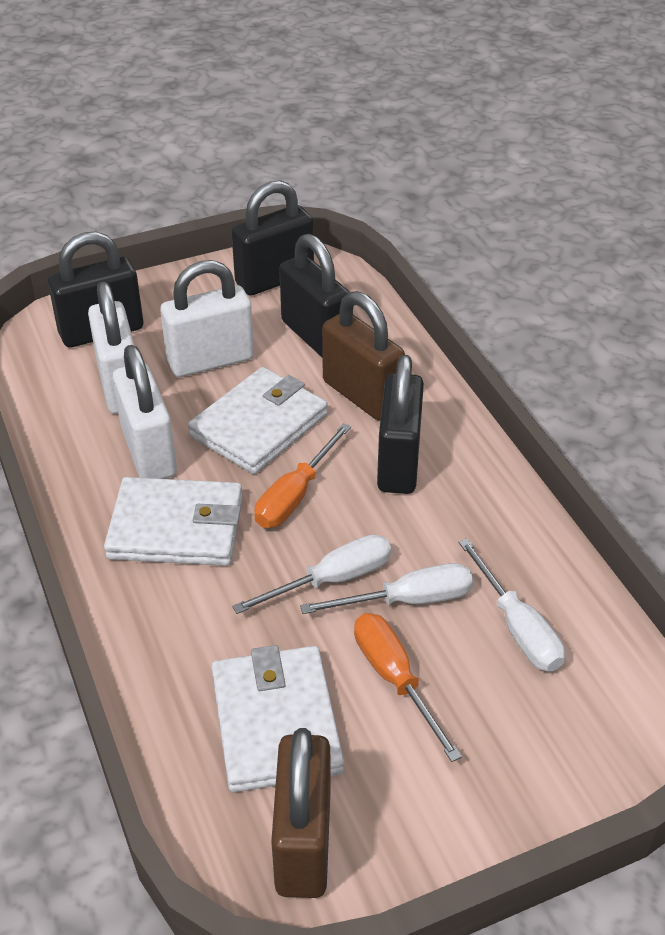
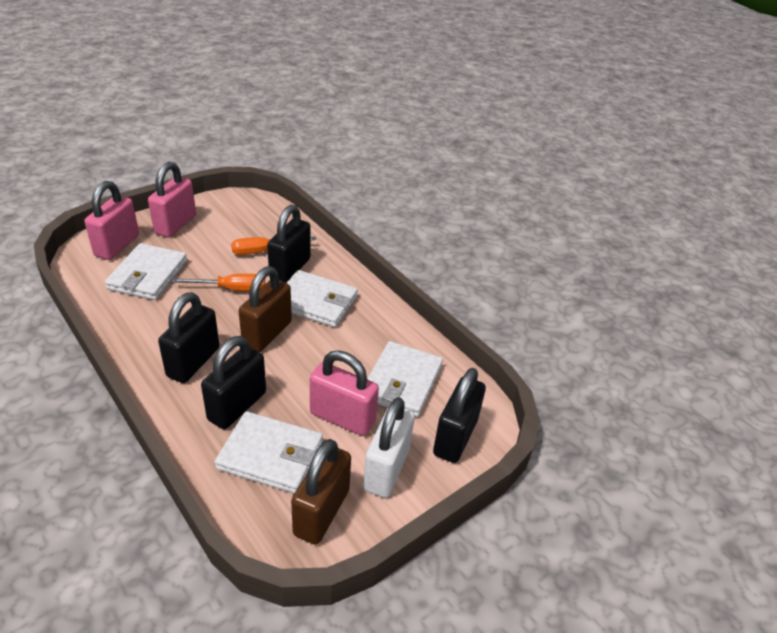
pink padlock: 0 -> 3
white padlock: 3 -> 1
white screwdriver: 3 -> 0
white wallet: 3 -> 4

